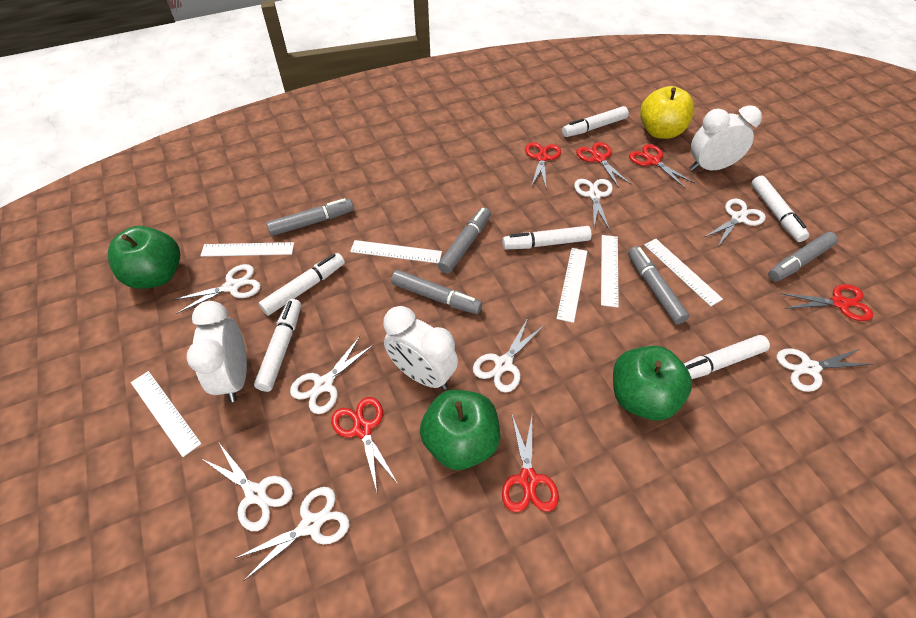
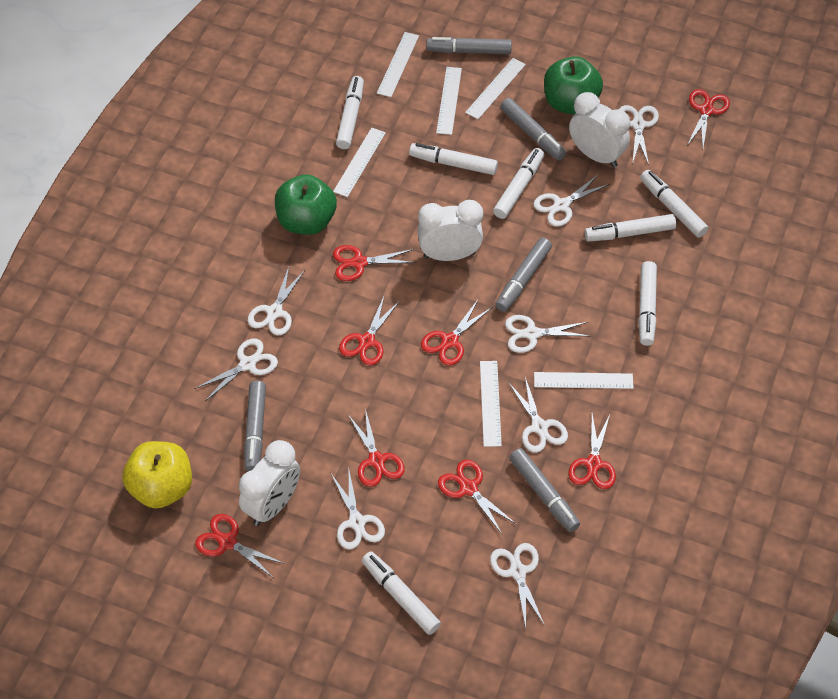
green apple: 3 -> 2
red scissors: 6 -> 8
white marker: 6 -> 7

